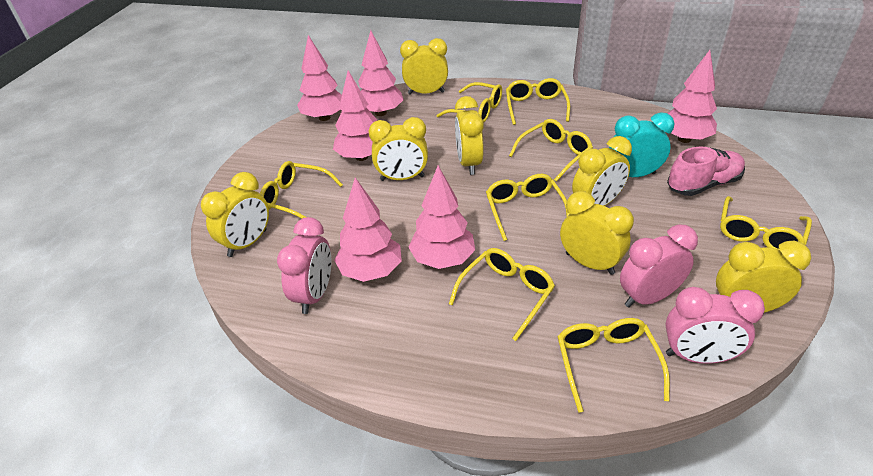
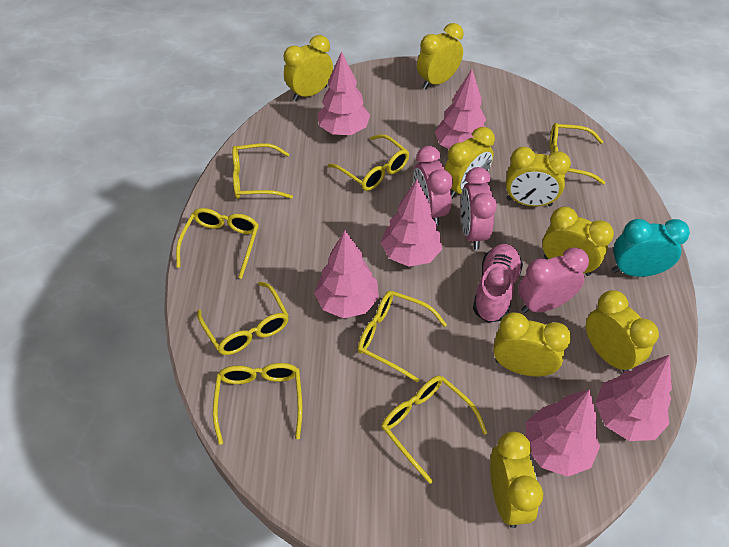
yellow clock: 7 -> 8

